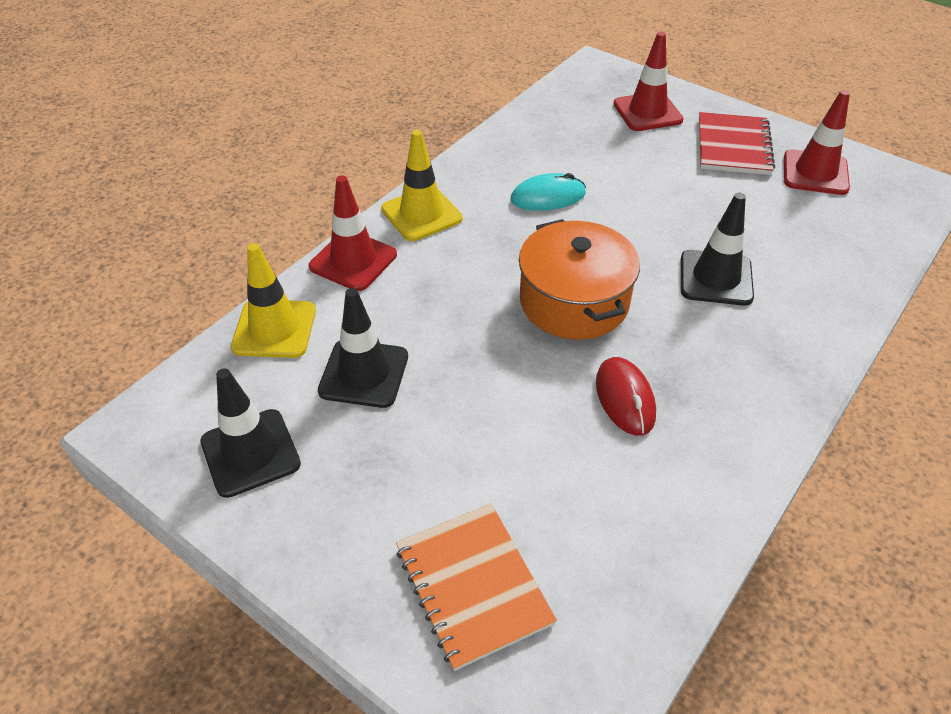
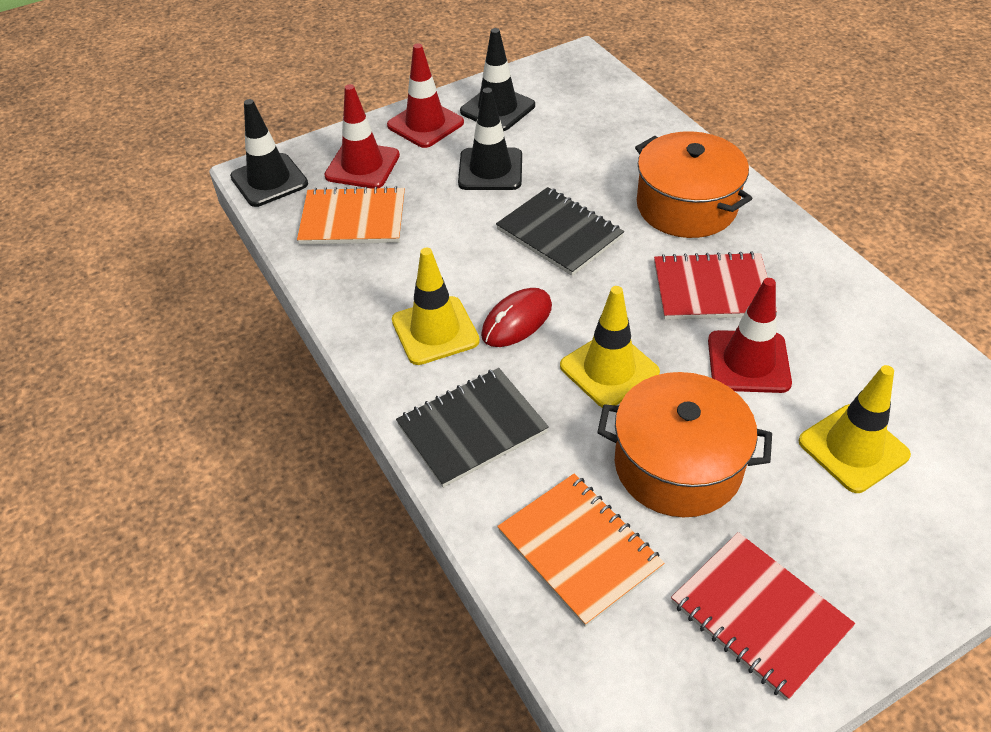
black notebook: 0 -> 2
orange notebook: 1 -> 2
orange pot: 1 -> 2
red notebook: 1 -> 2
turquoise mouse: 1 -> 0
yellow traffic cone: 2 -> 3

